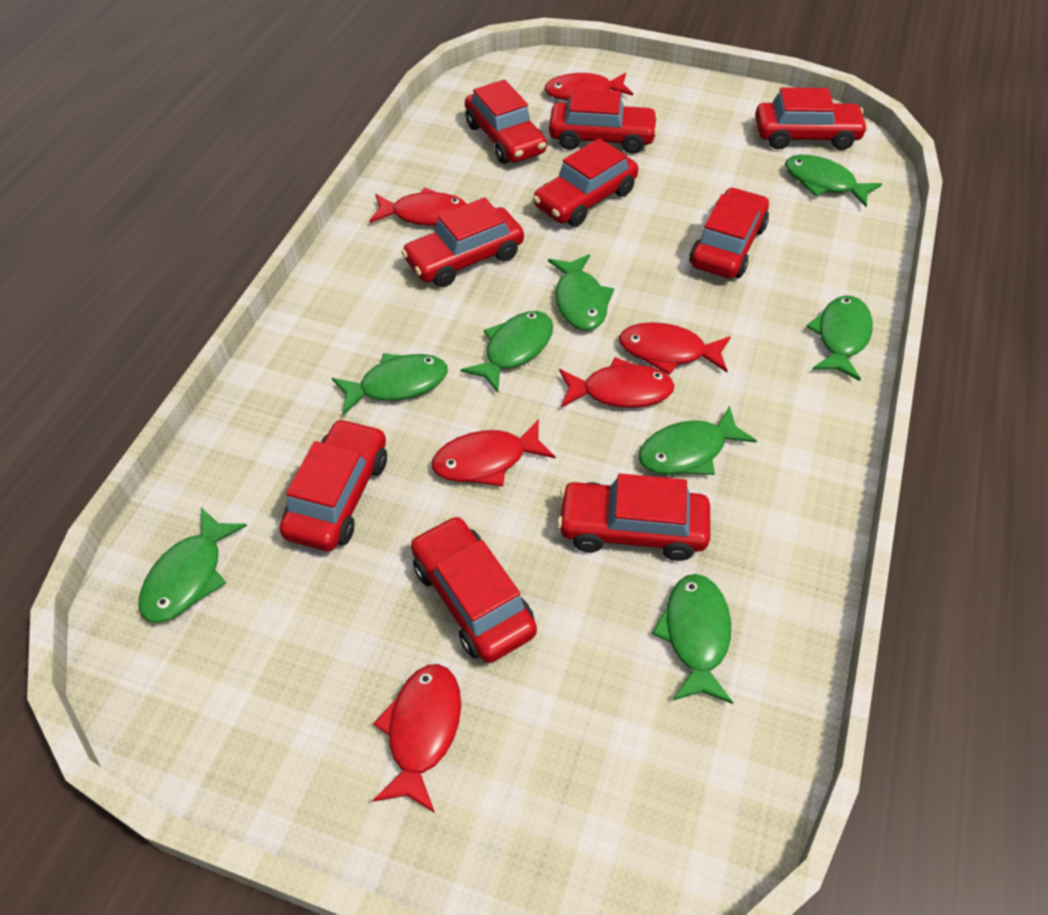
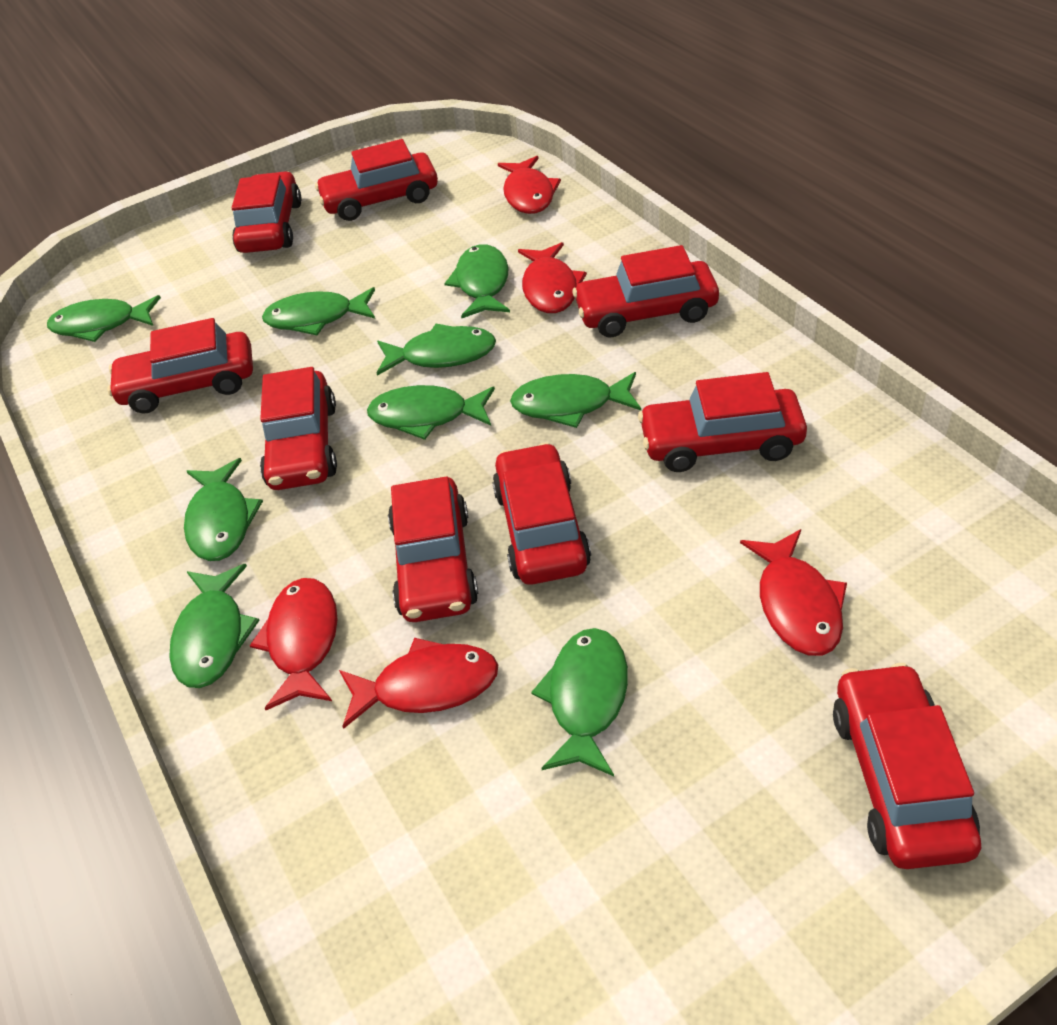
green fish: 8 -> 9
red fish: 6 -> 5

